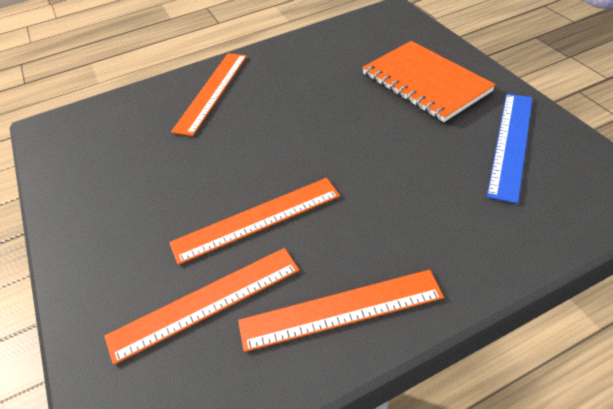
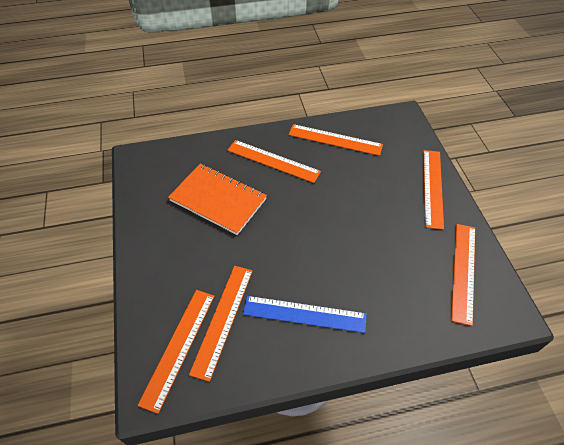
orange ruler: 4 -> 6

